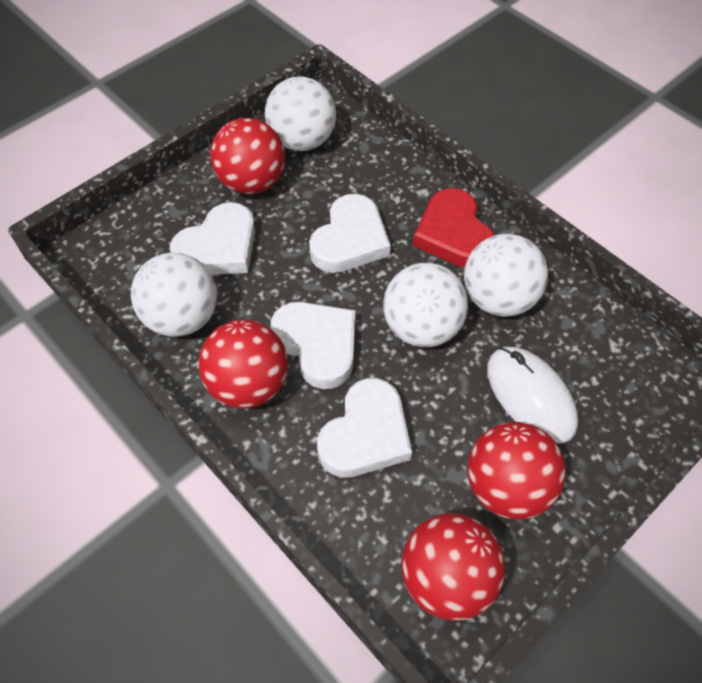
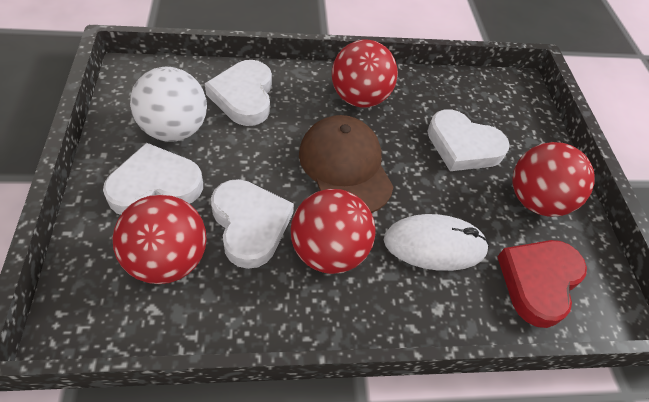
brown cap: 0 -> 1
white ball: 4 -> 1

